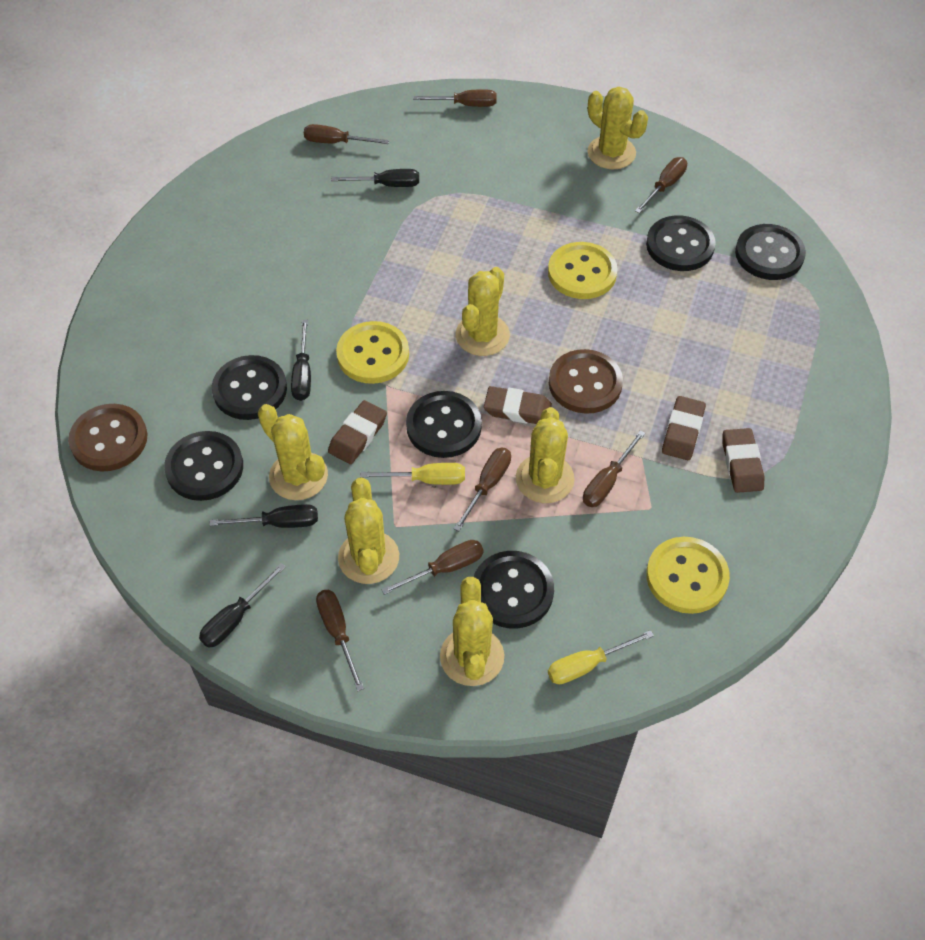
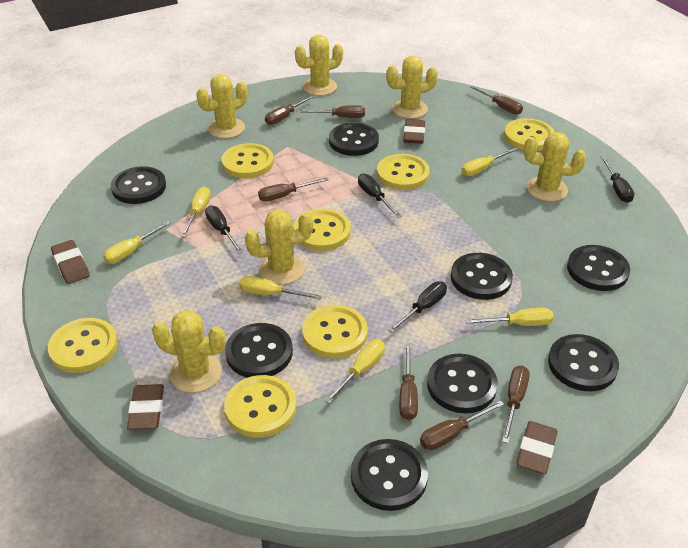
black button: 6 -> 8
brown button: 2 -> 0
yellow button: 3 -> 7
yellow screwdriver: 2 -> 6

